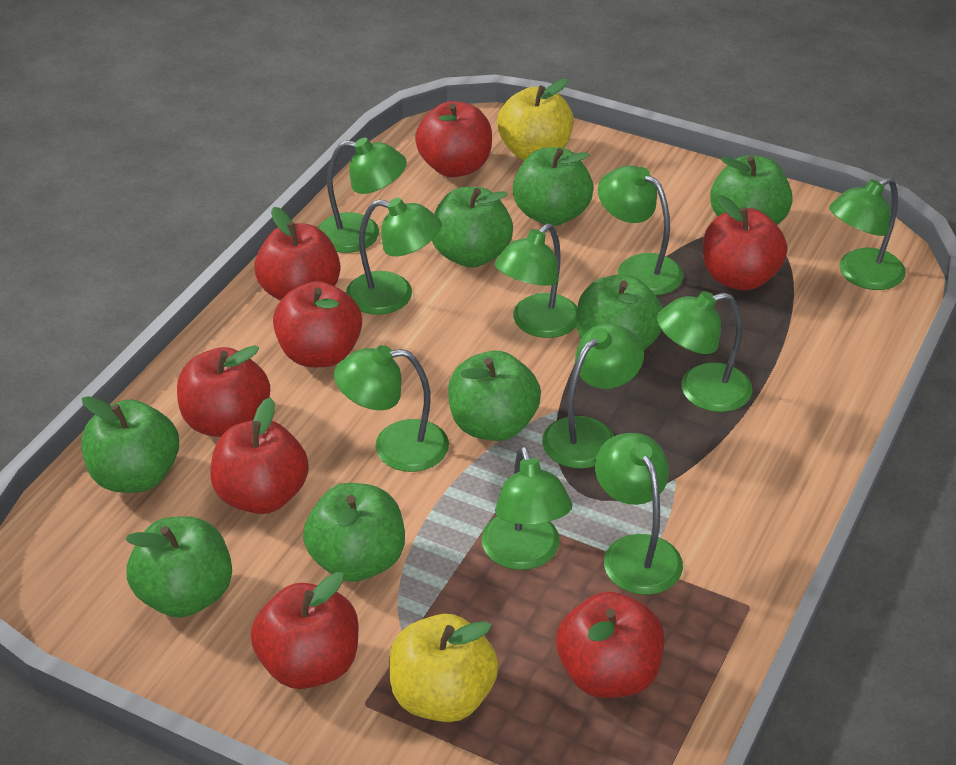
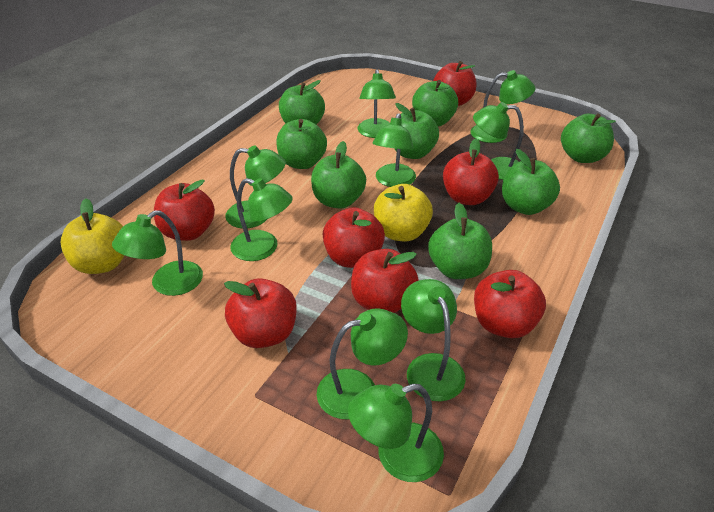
red apple: 8 -> 7

